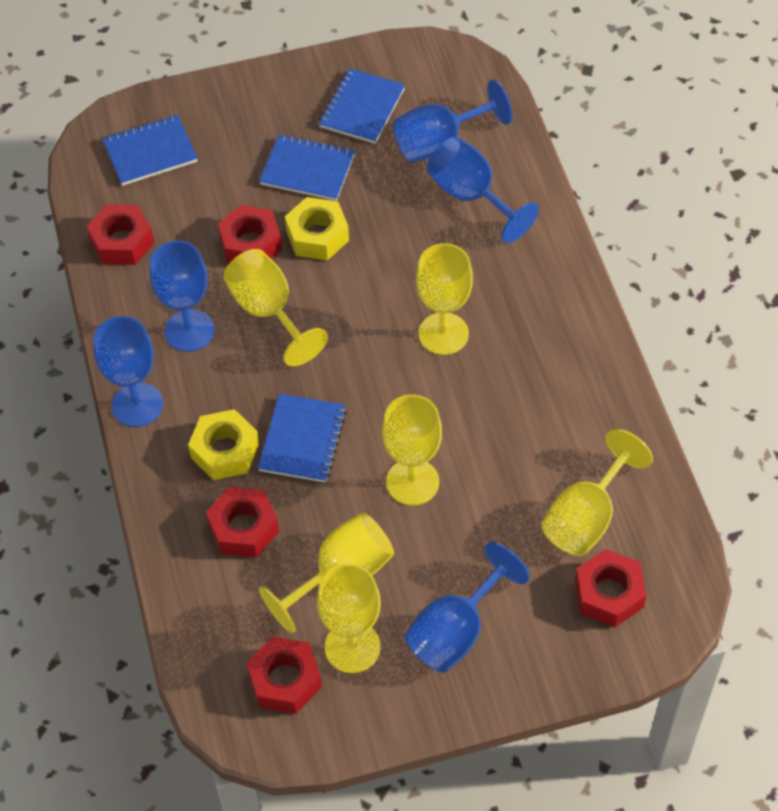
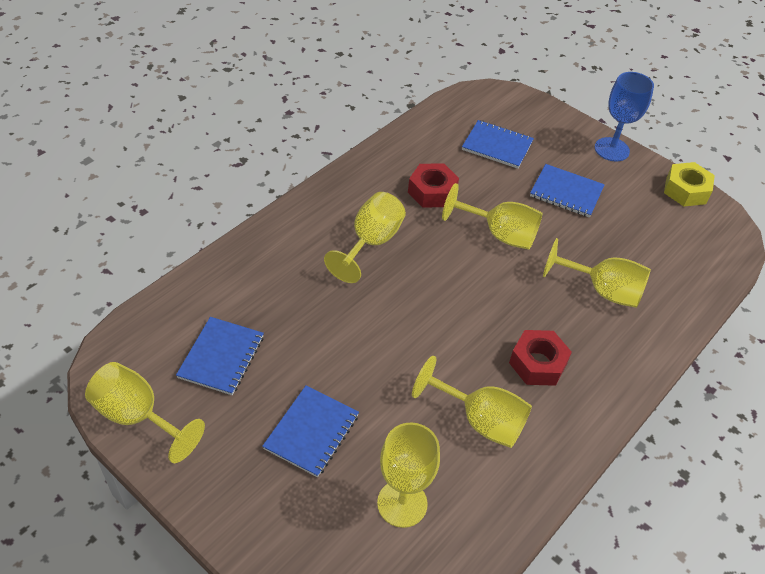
blue goblet: 5 -> 1
red nut: 5 -> 2
yellow nut: 2 -> 1

